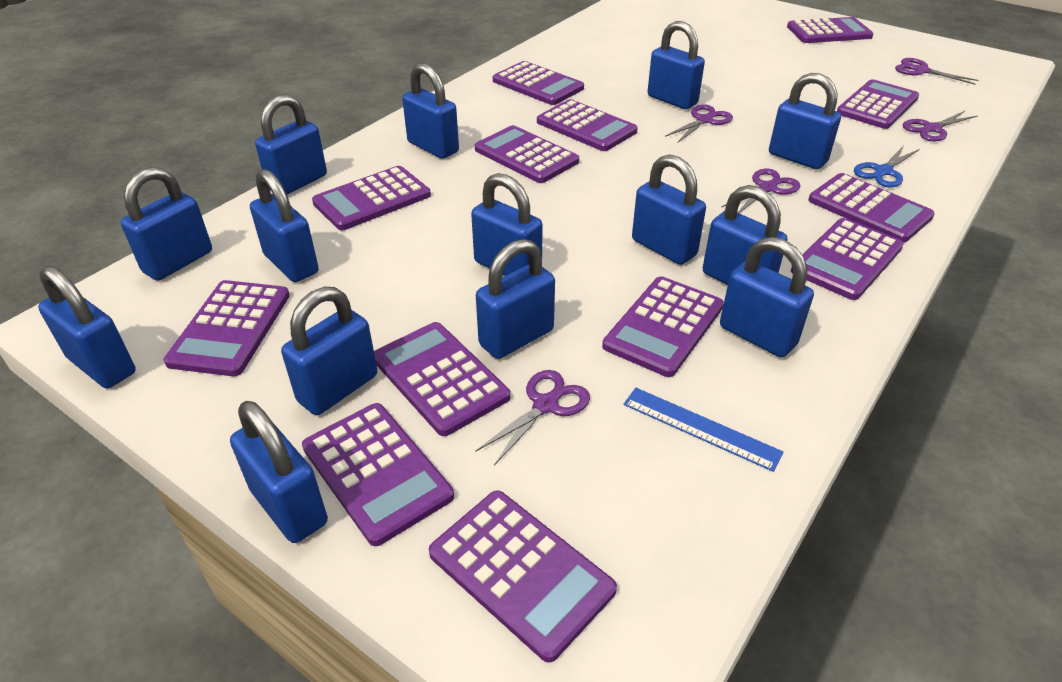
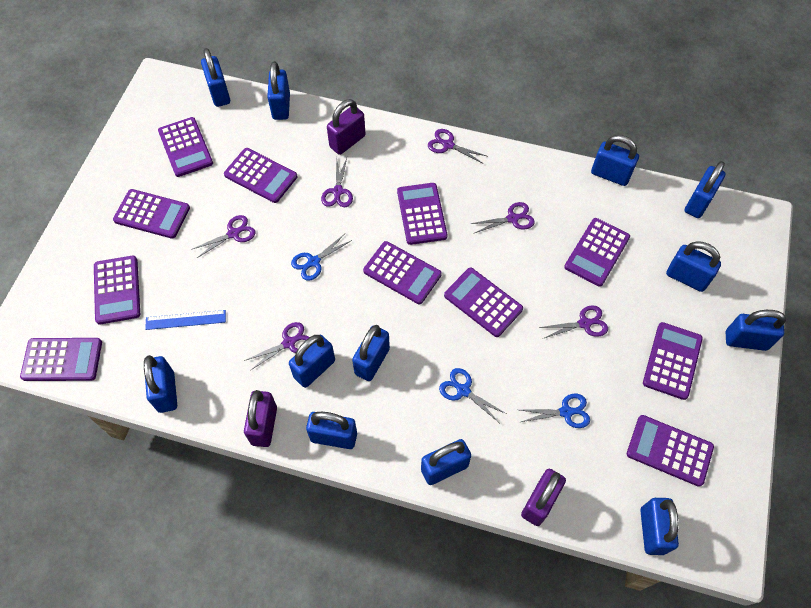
blue padlock: 14 -> 12
blue scissors: 1 -> 3
purple calculator: 13 -> 11
purple padlock: 0 -> 3
purple scissors: 5 -> 6

